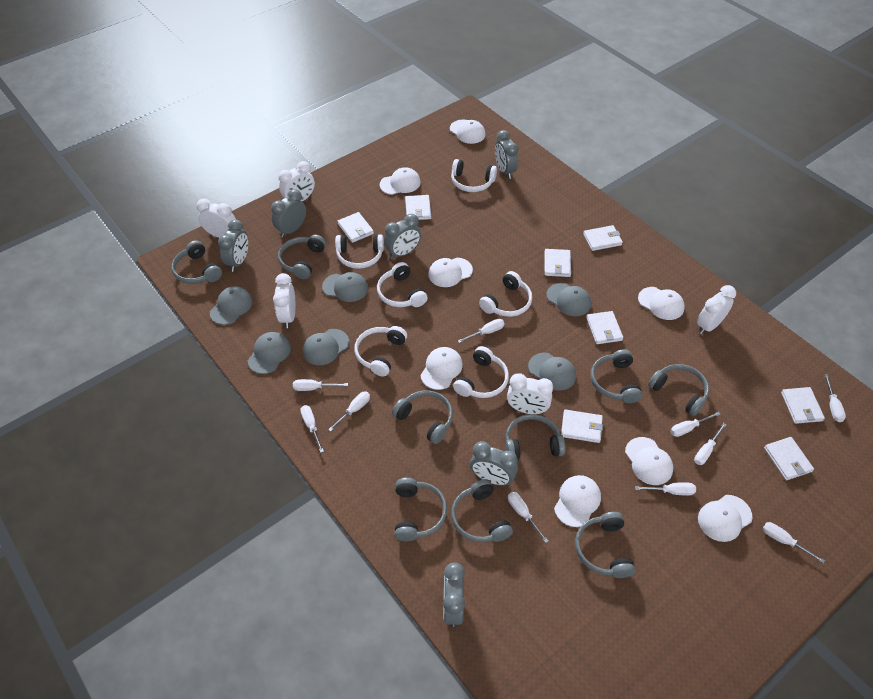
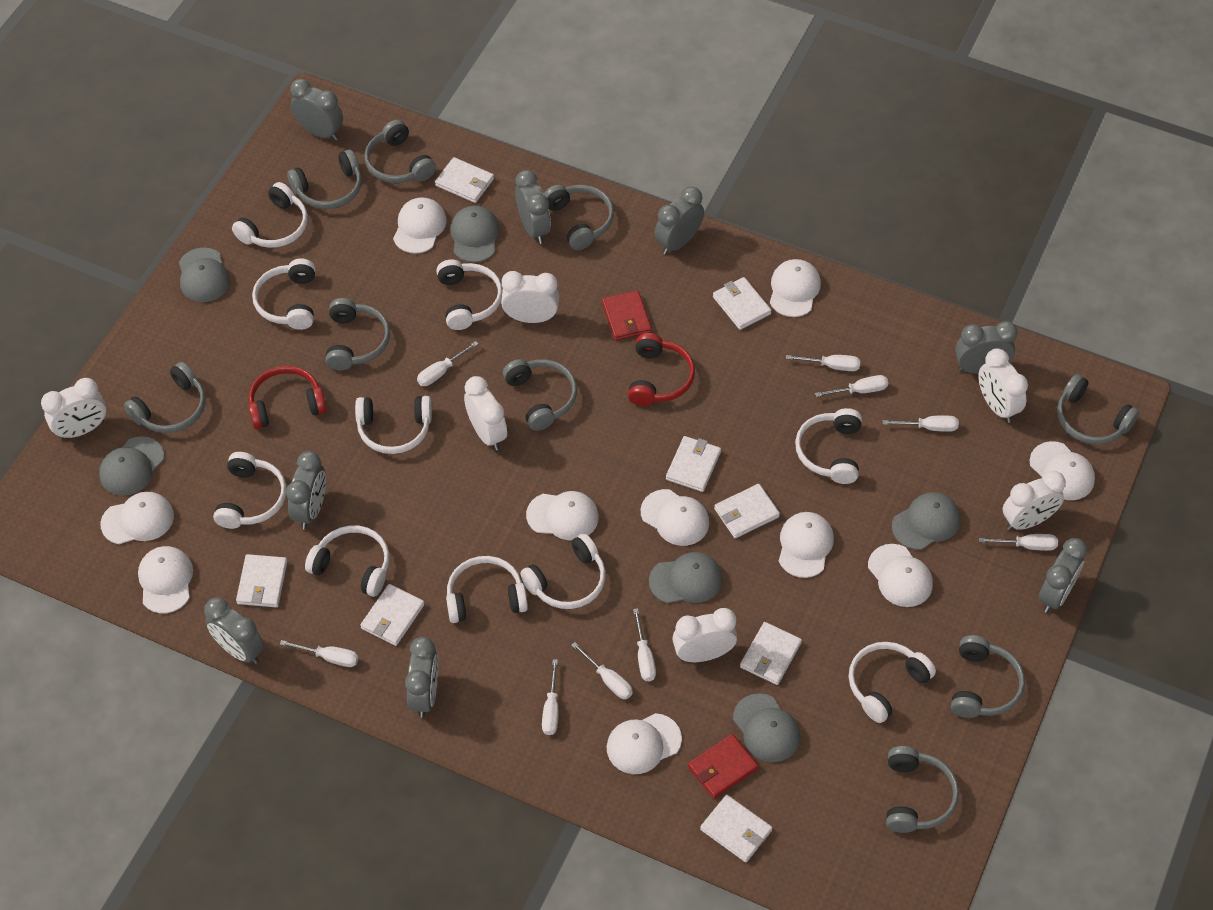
grey clock: 6 -> 8
red headphones: 0 -> 2
red wallet: 0 -> 2
white cap: 8 -> 10
white clock: 5 -> 6
white headphones: 6 -> 10
white screwdriver: 10 -> 9

